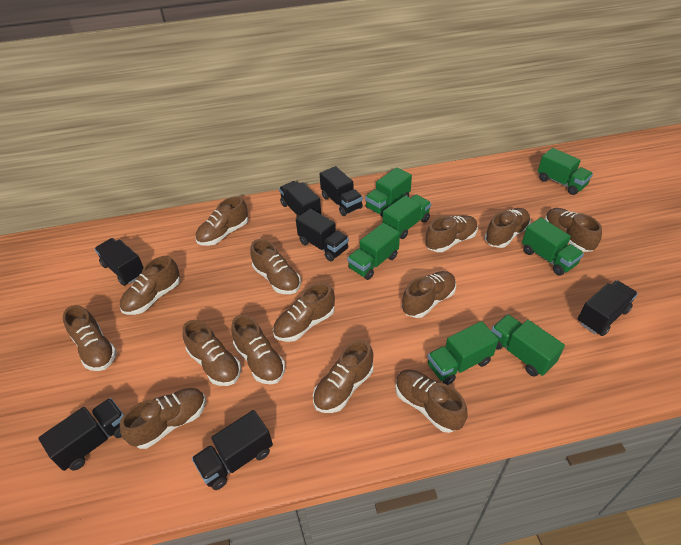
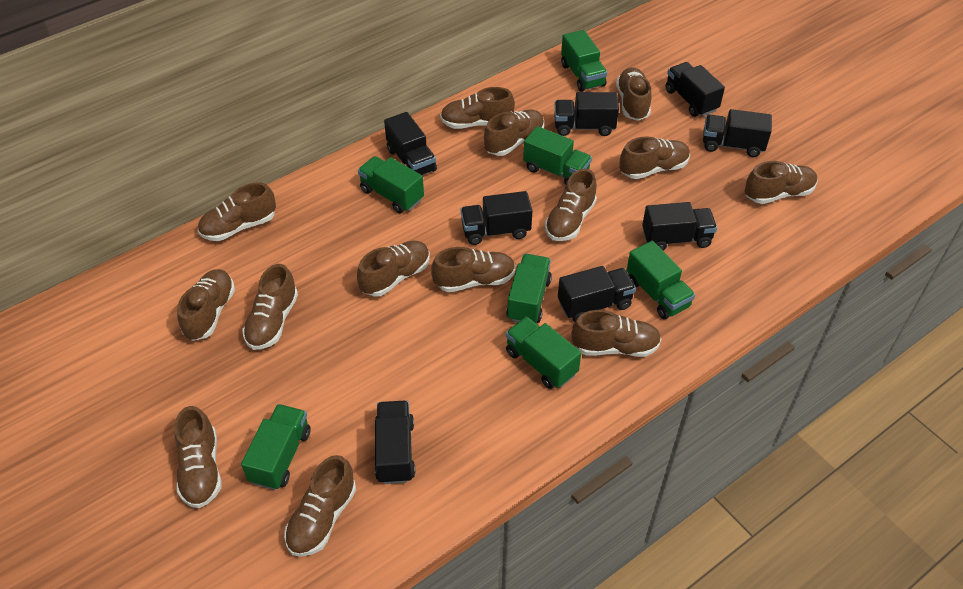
black truck: 7 -> 8

